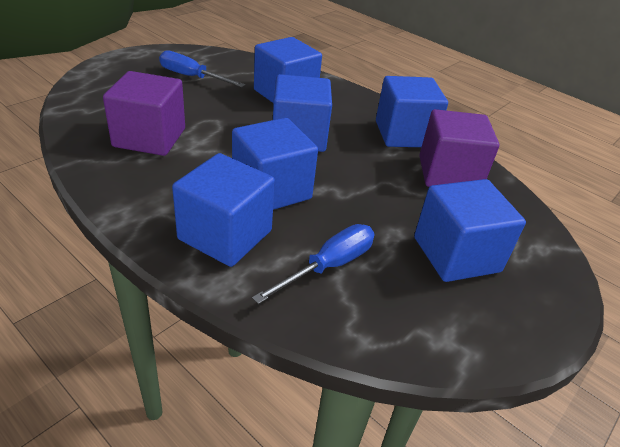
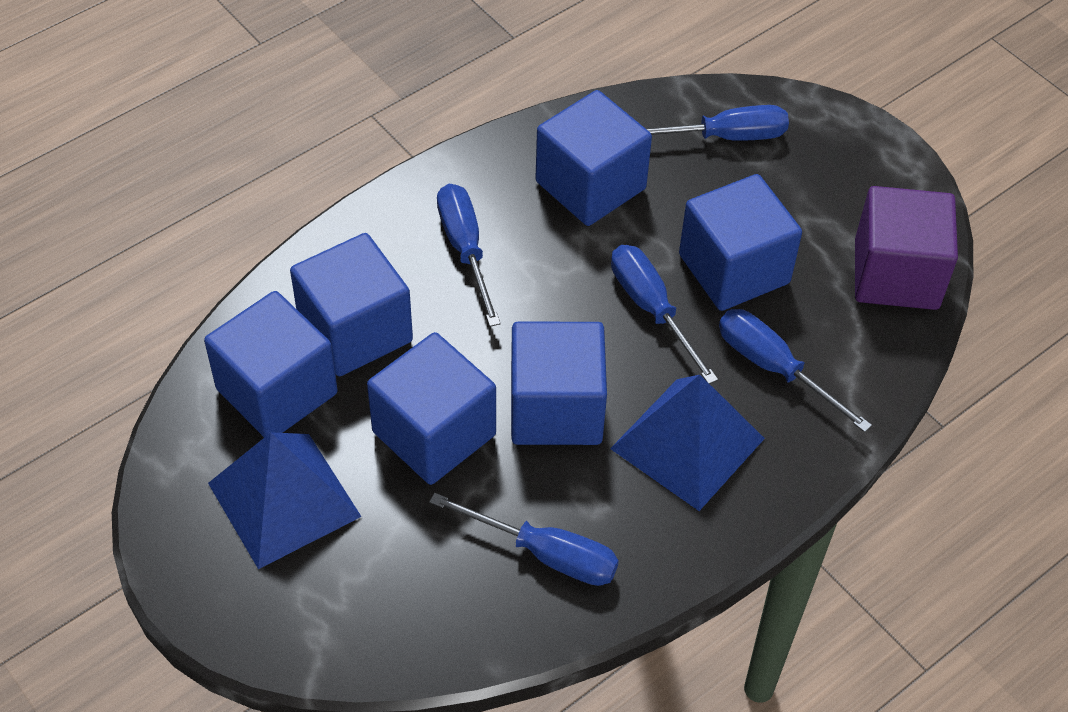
blue pyramid: 0 -> 2
blue screwdriver: 2 -> 5
purple cube: 2 -> 1

